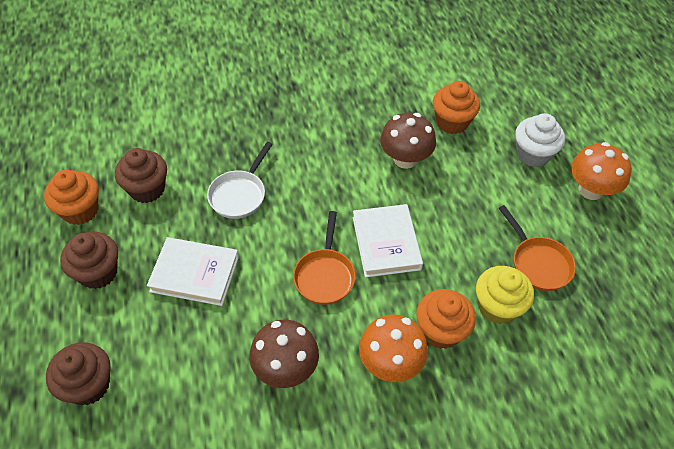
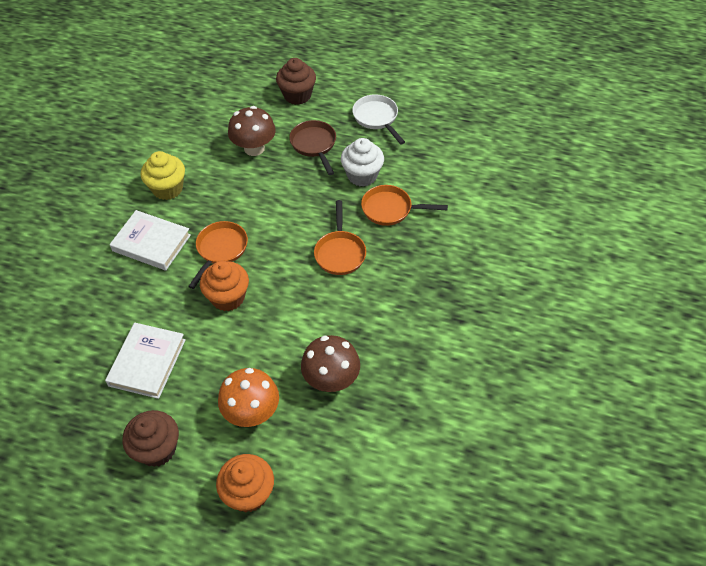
brown cupcake: 3 -> 2
brown pan: 0 -> 1
orange cupcake: 3 -> 2
orange mushroom: 2 -> 1
orange pan: 2 -> 3

